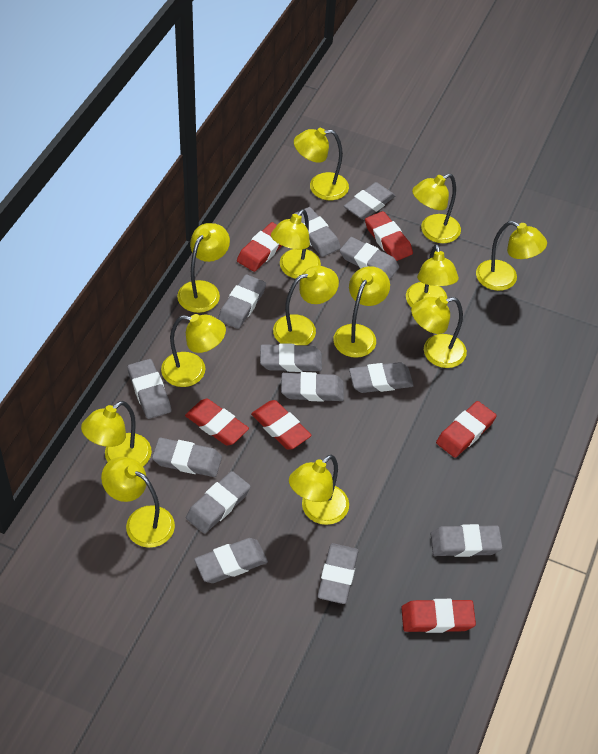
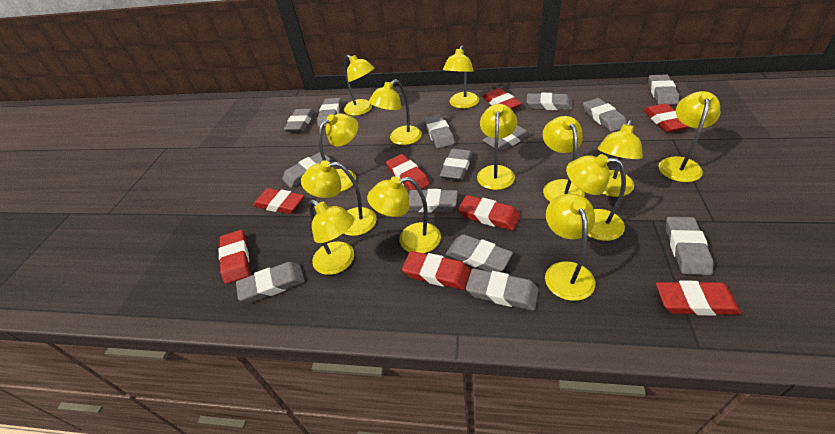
grey eraser: 13 -> 14
red eraser: 6 -> 8

